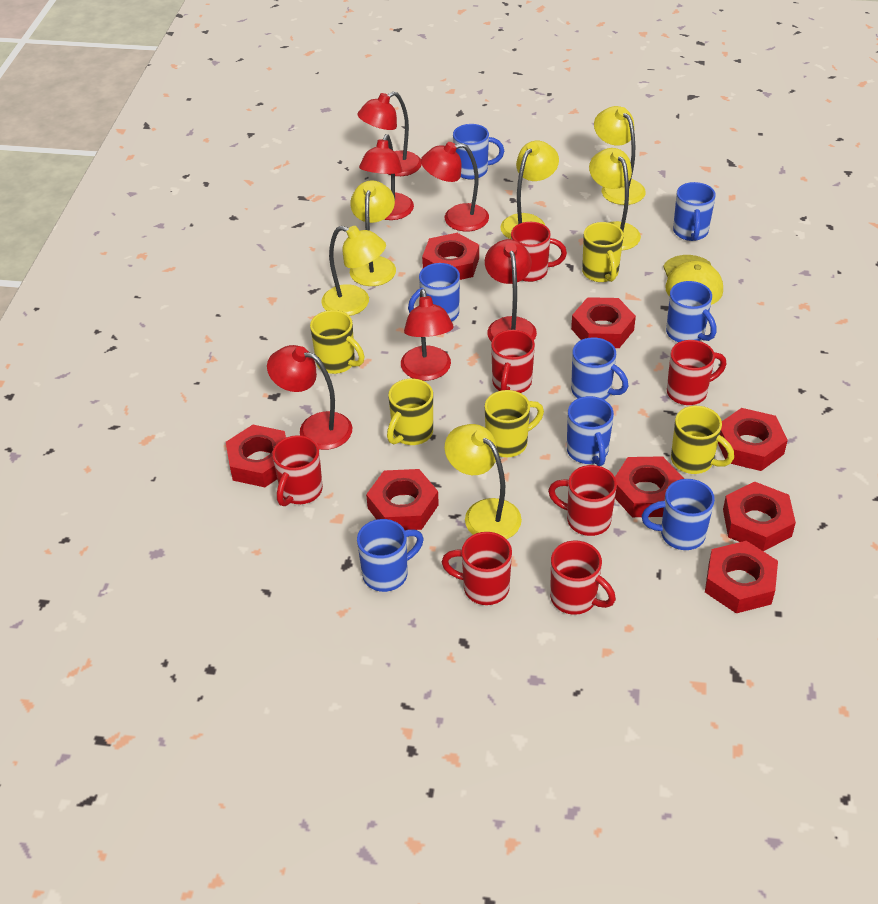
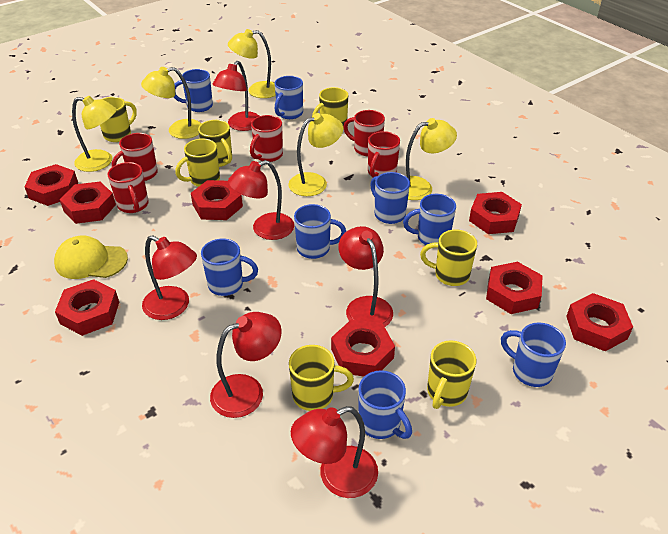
red mug: 7 -> 5
yellow lamp: 6 -> 5
yellow mug: 5 -> 7

